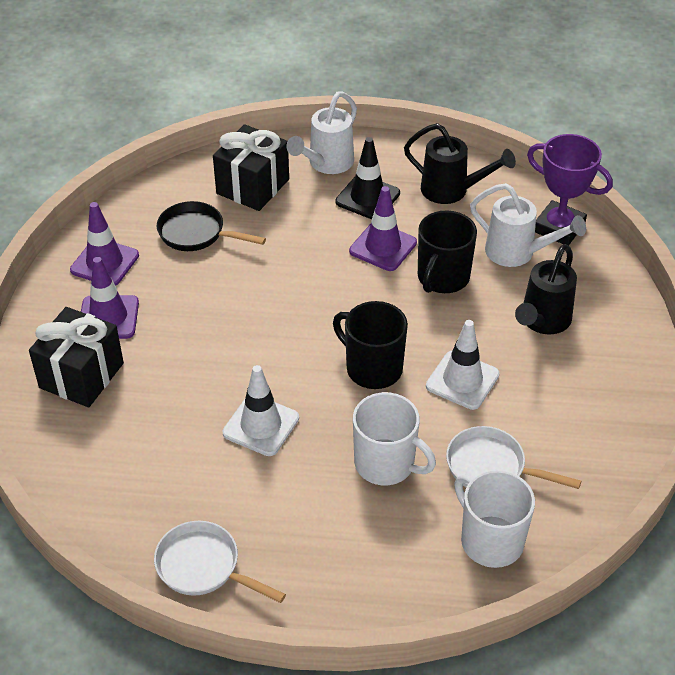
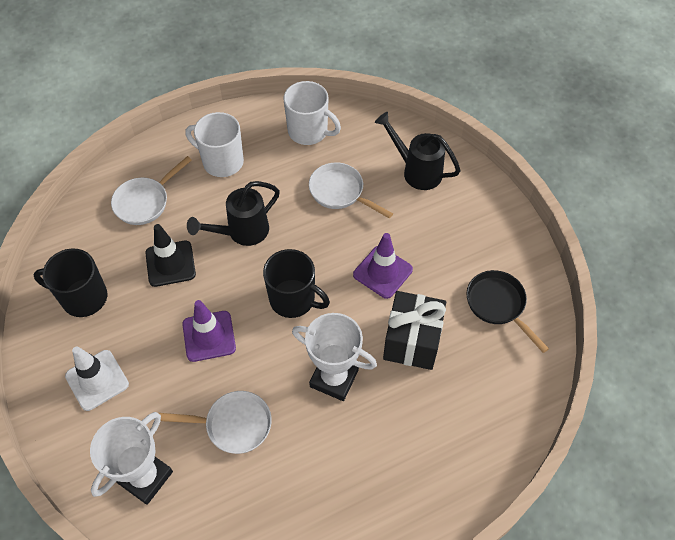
black gift: 2 -> 1
purple traffic cone: 3 -> 2
purple trophy: 1 -> 0
white pan: 2 -> 3
white traffic cone: 2 -> 1
white trophy: 0 -> 2
white watering can: 2 -> 0

